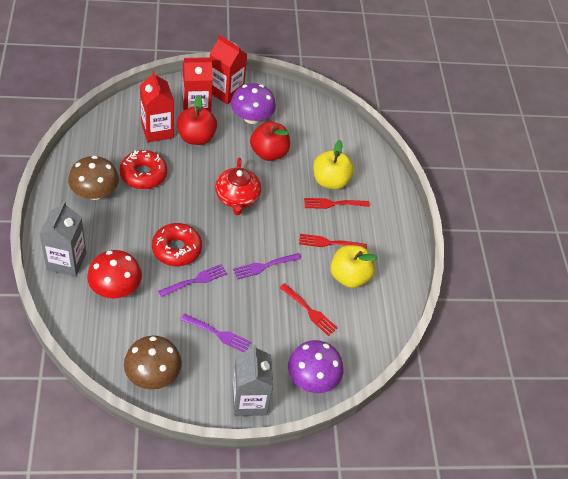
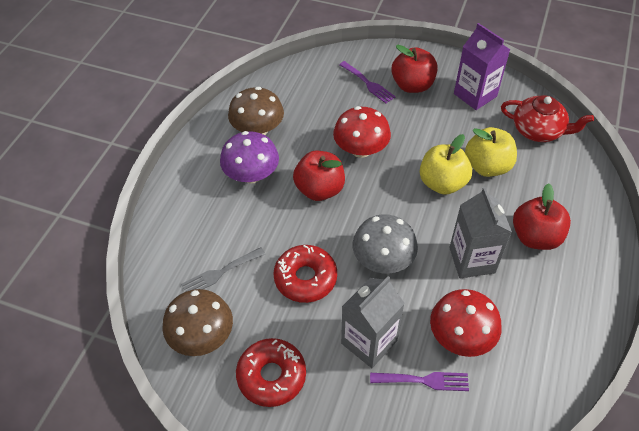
grey fork: 0 -> 1
grey mushroom: 0 -> 1
purple carton: 0 -> 1
purple fork: 3 -> 2
purple mushroom: 2 -> 1
red apple: 2 -> 3
red carton: 3 -> 0
red fork: 3 -> 0
red mushroom: 1 -> 2

